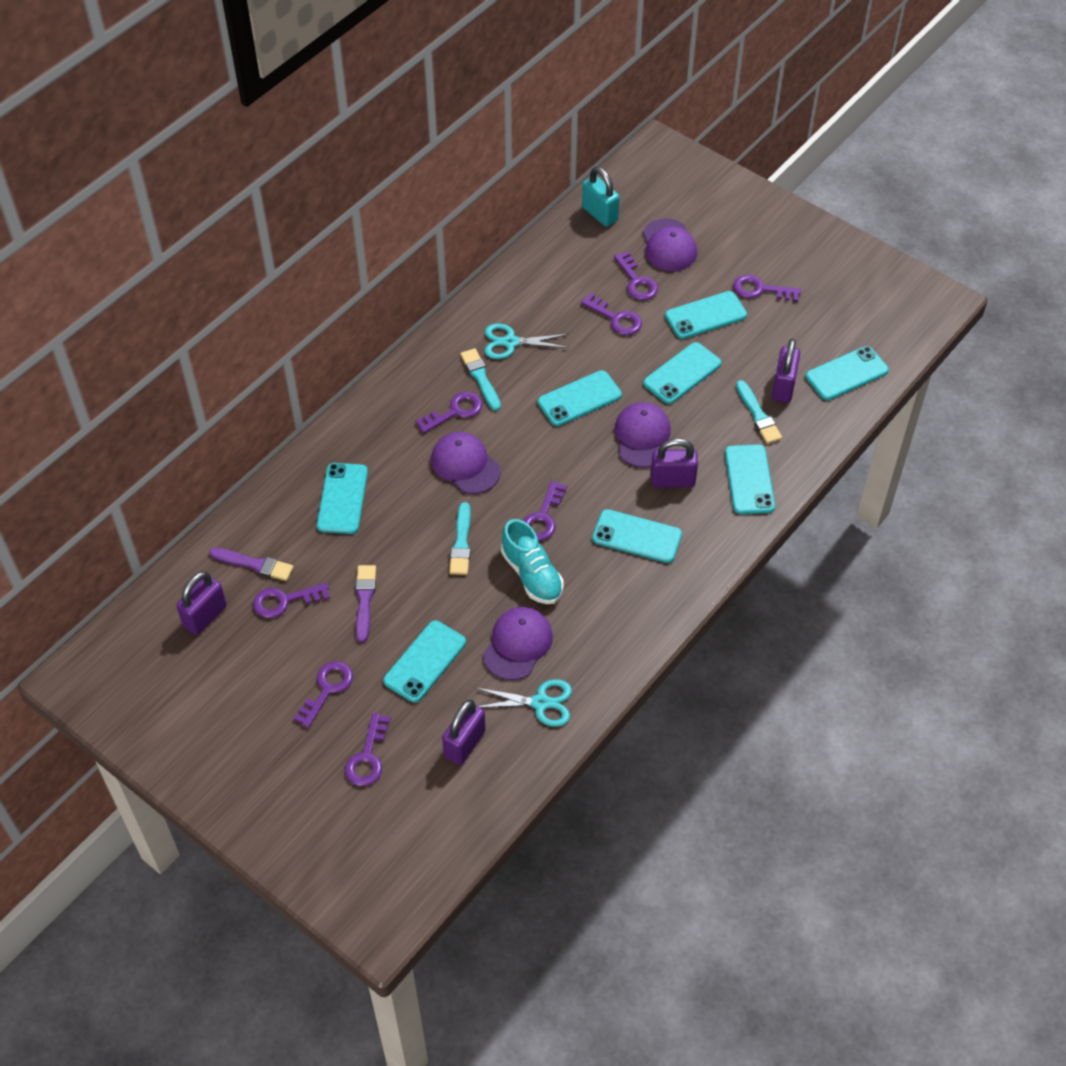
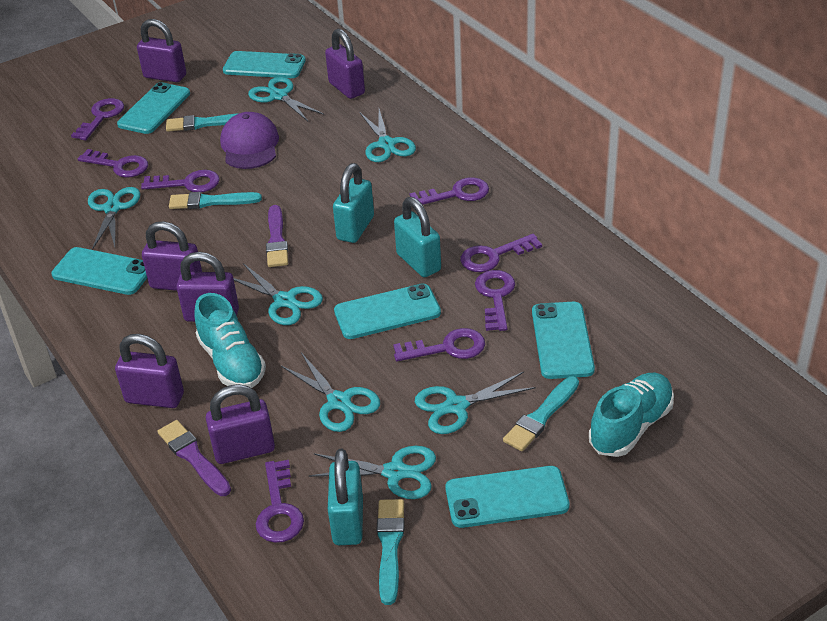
purple cap: 4 -> 1
purple padlock: 4 -> 6
turquoise brush: 3 -> 4
turquoise padlock: 1 -> 3
turquoise phone: 8 -> 6
turquoise scissors: 2 -> 7
turquoise shoe: 1 -> 2

